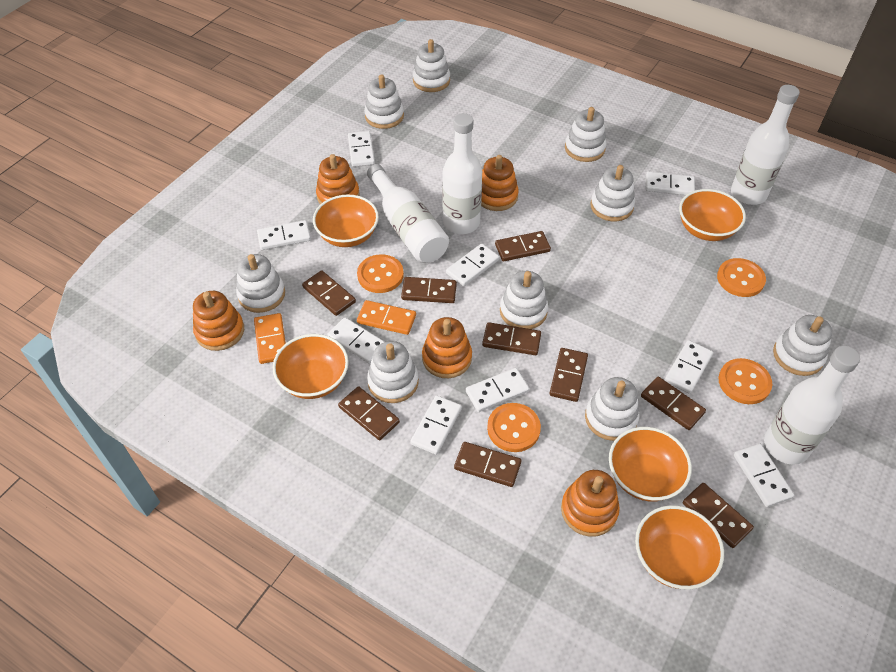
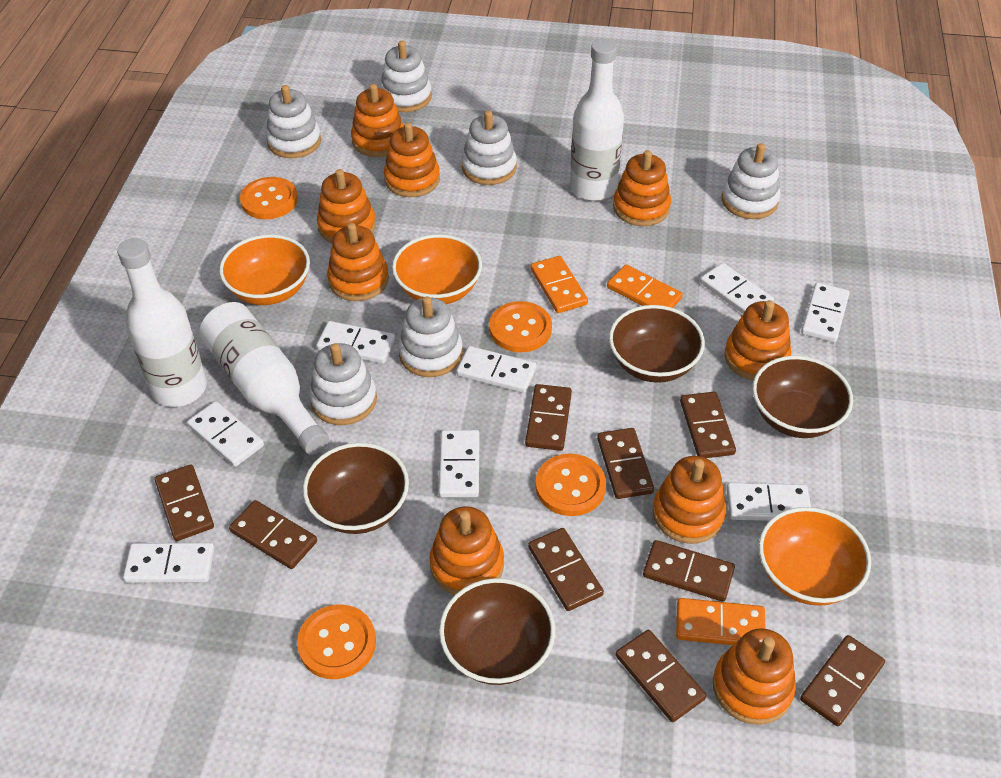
brown bowl: 0 -> 4
orange bowl: 5 -> 3
orange domino: 2 -> 3
orange stacking toy: 5 -> 9
white bottle: 4 -> 3
white domino: 9 -> 8
white stacking toy: 9 -> 6

